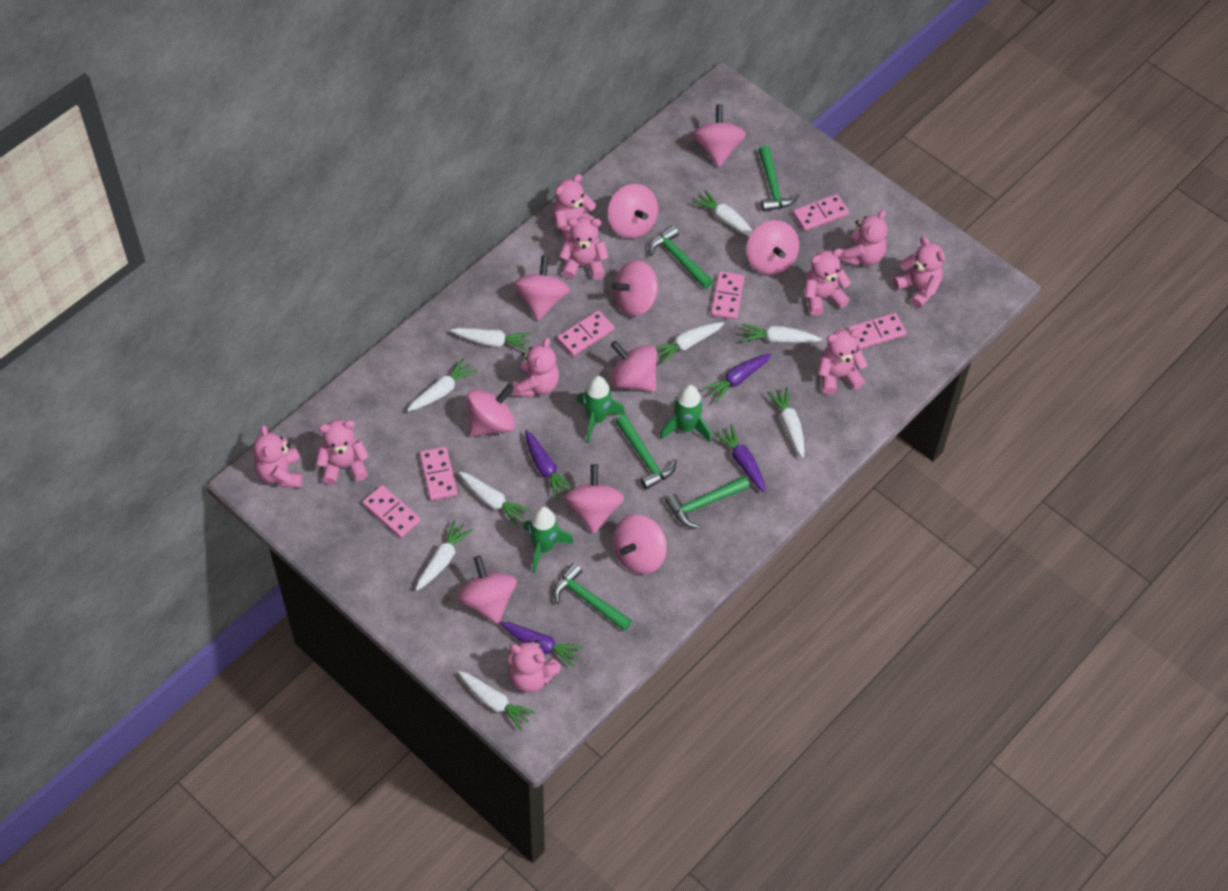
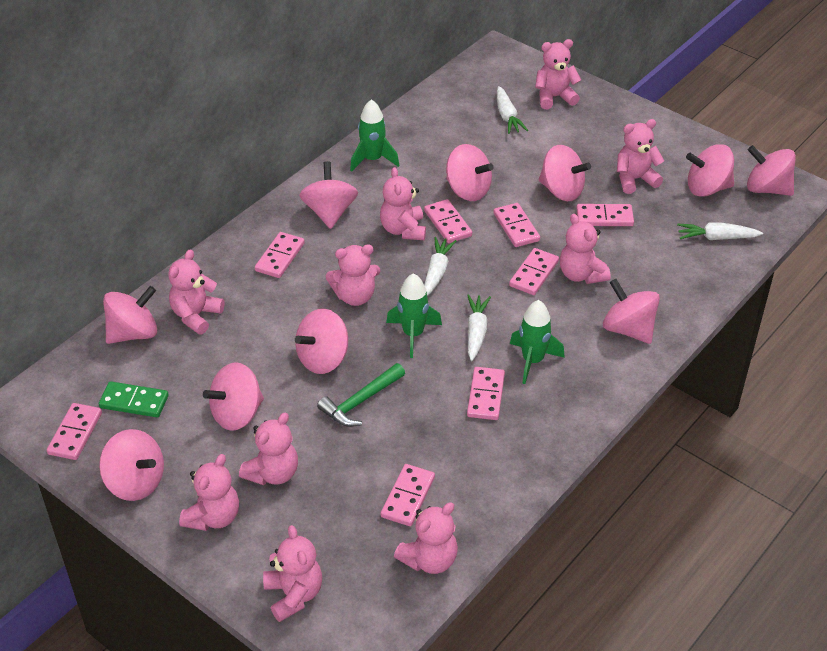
green domino: 0 -> 1
green hammer: 5 -> 1
pink domino: 6 -> 8
purple carrot: 4 -> 0
white carrot: 9 -> 4

